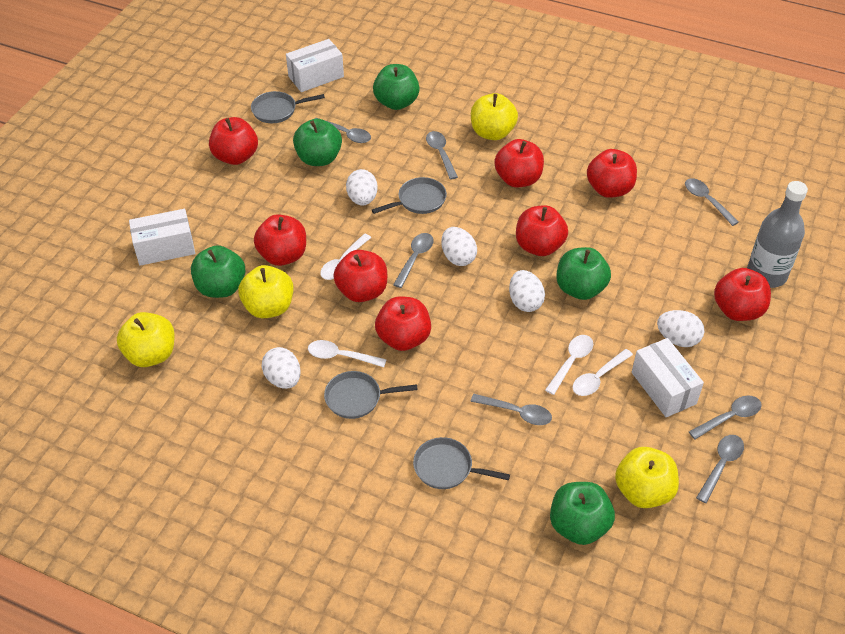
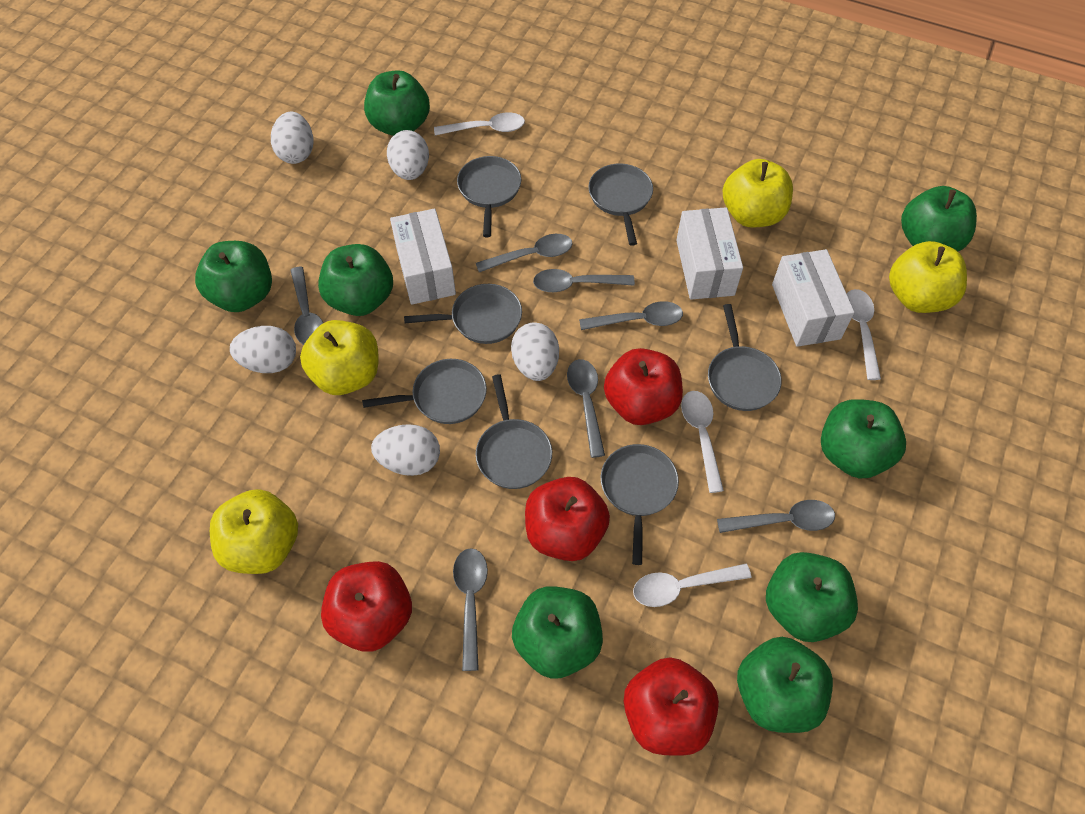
green apple: 5 -> 8
grey bottle: 1 -> 0
grey pan: 4 -> 7
red apple: 8 -> 4

